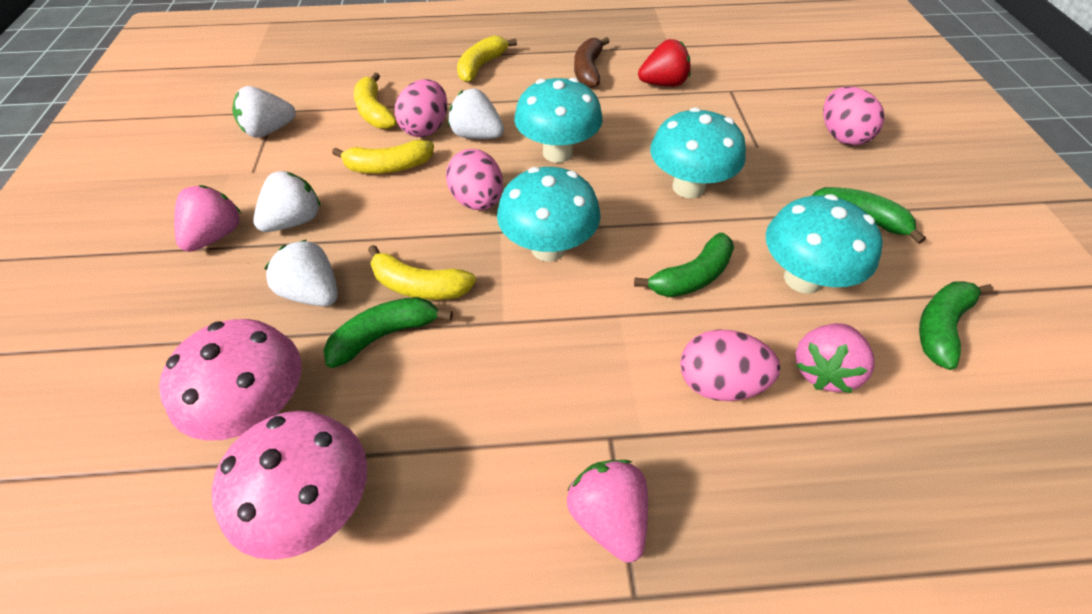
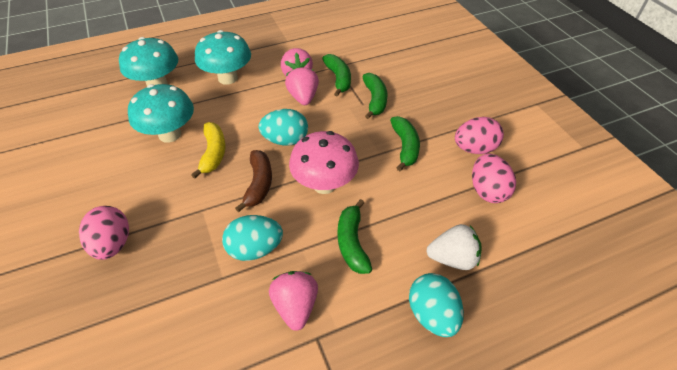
pink egg: 4 -> 3
pink mushroom: 2 -> 1
red strawberry: 1 -> 0
turquoise egg: 0 -> 3
turquoise mushroom: 4 -> 3
white strawberry: 4 -> 1
yellow banana: 4 -> 1

